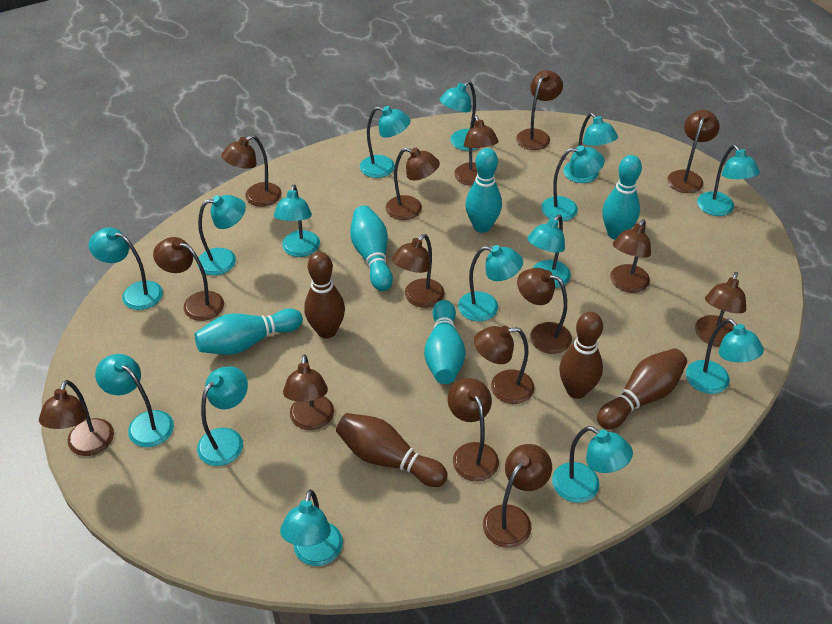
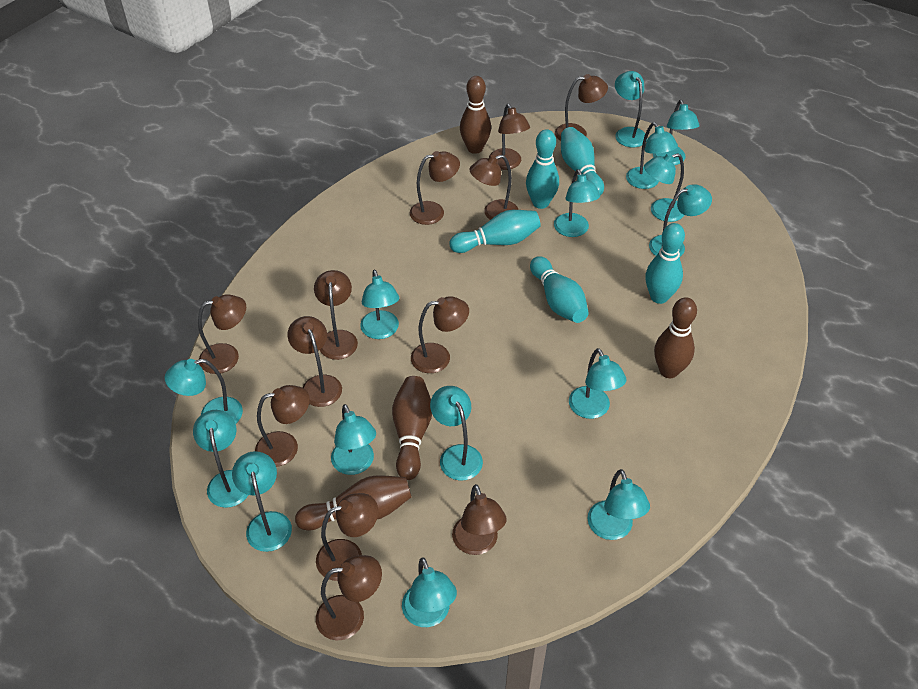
brown lamp: 15 -> 12

